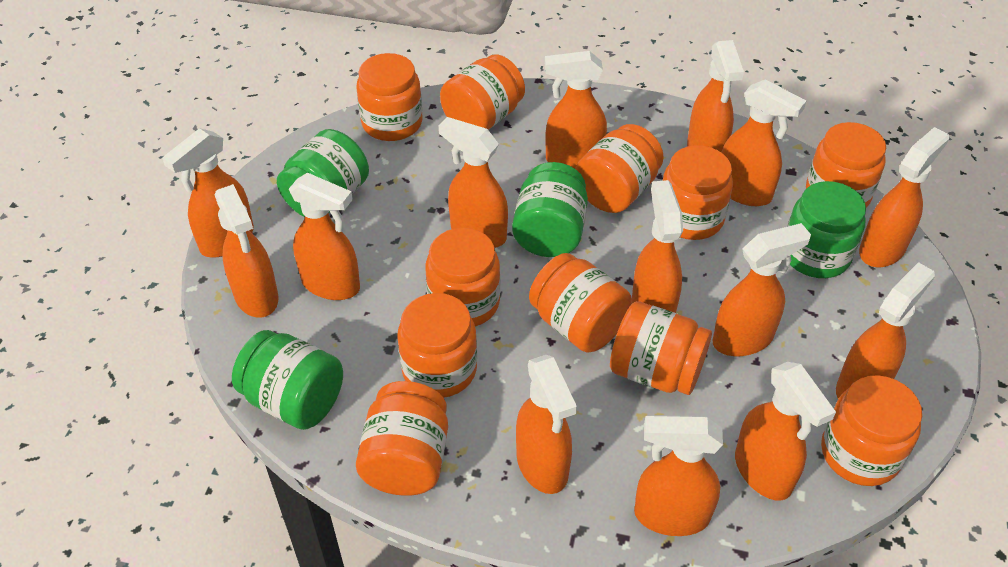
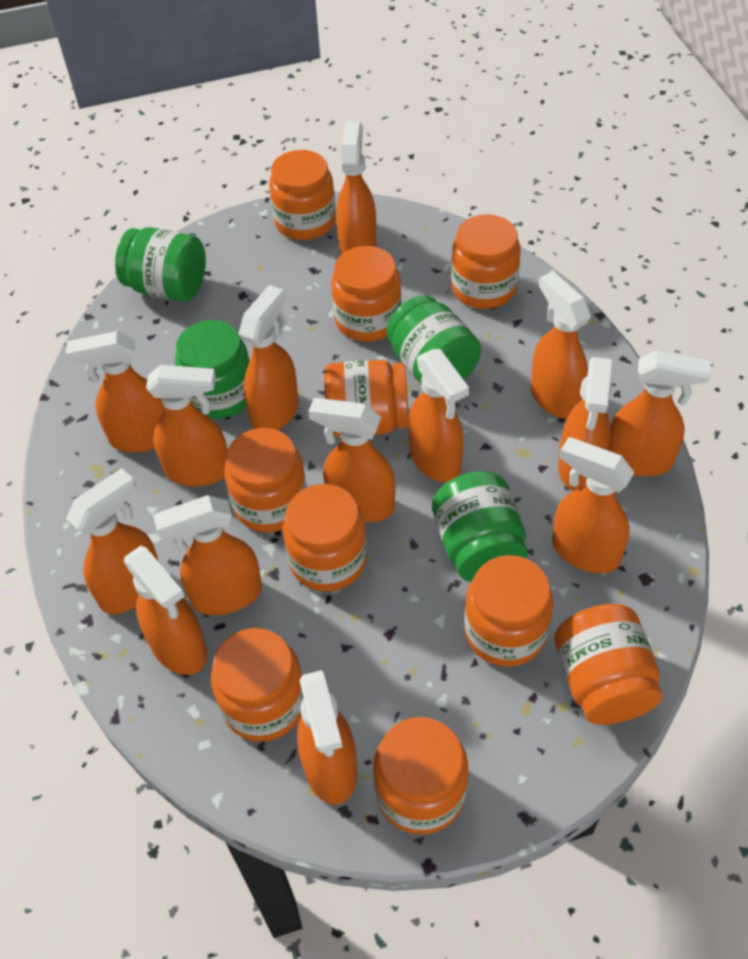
orange jar: 11 -> 10

